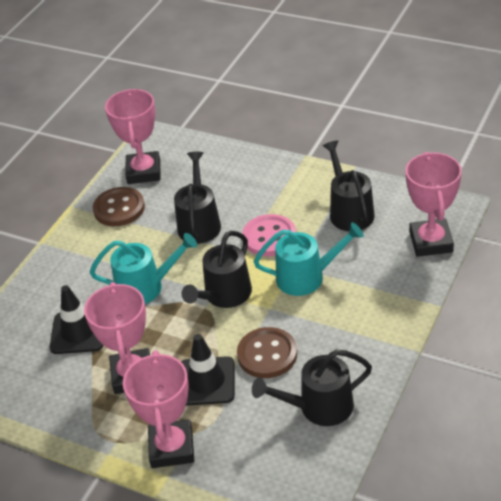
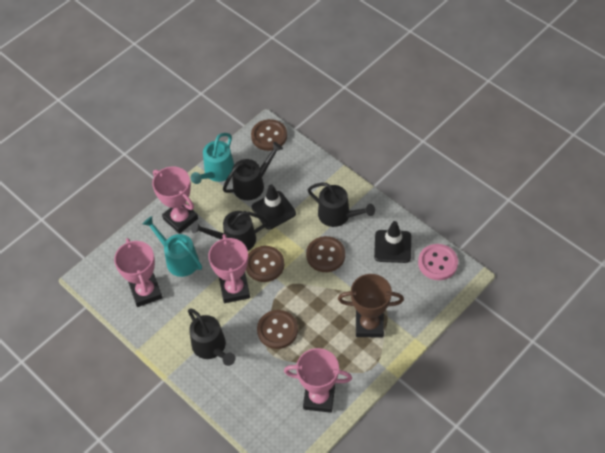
brown button: 2 -> 4
brown trophy: 0 -> 1

